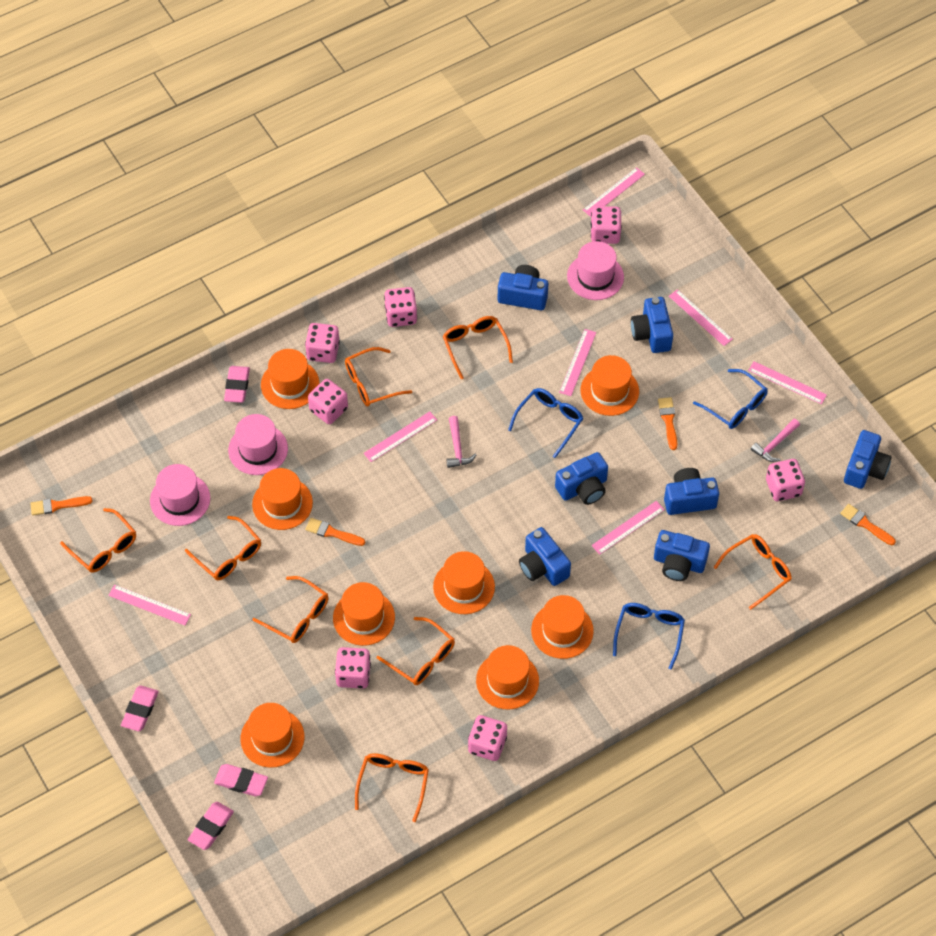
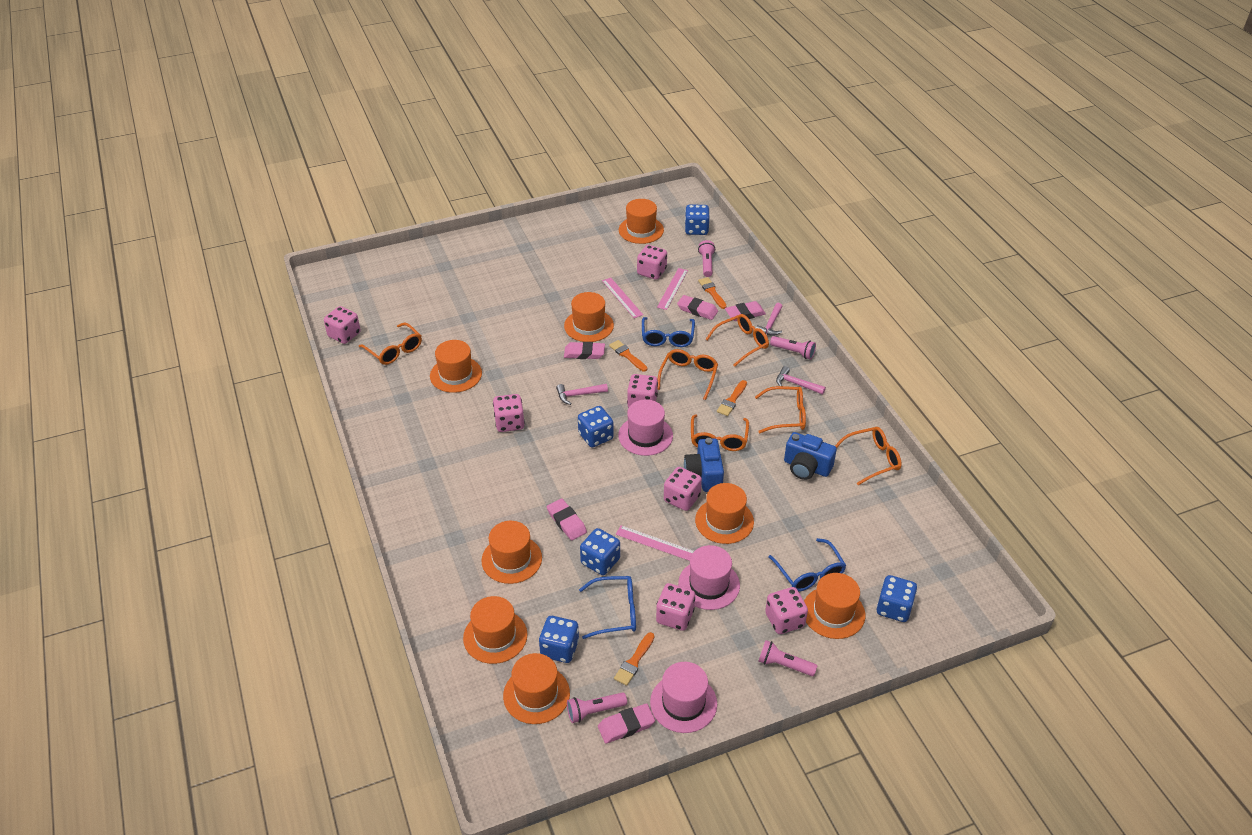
blue camera: 7 -> 2
blue dice: 0 -> 5
orange glasses: 8 -> 6
pink eraser: 4 -> 5
pink flashlight: 0 -> 4
pink hammer: 2 -> 3
pink ruler: 7 -> 3

